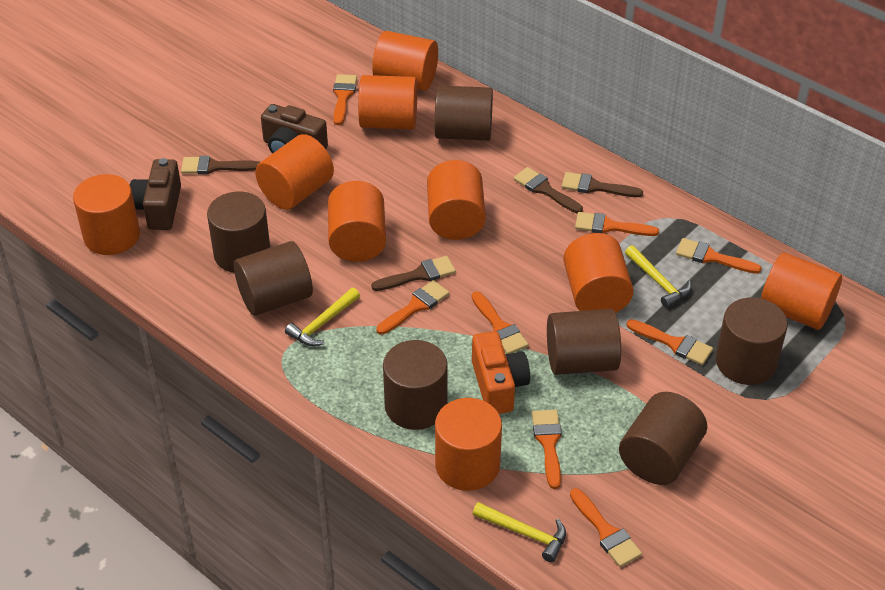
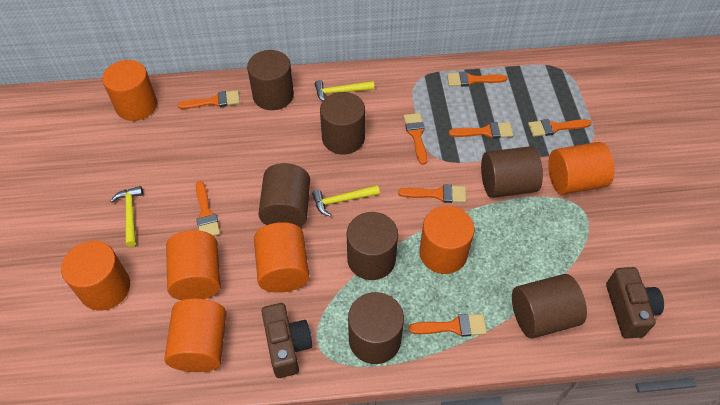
brown brush: 4 -> 0
orange camera: 1 -> 0
orange cylinder: 9 -> 7

